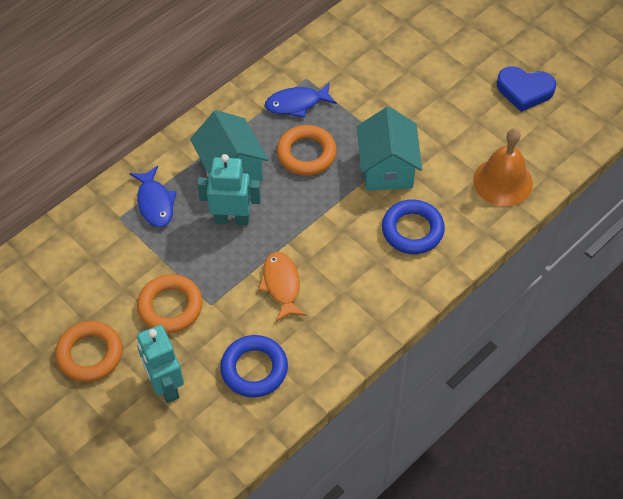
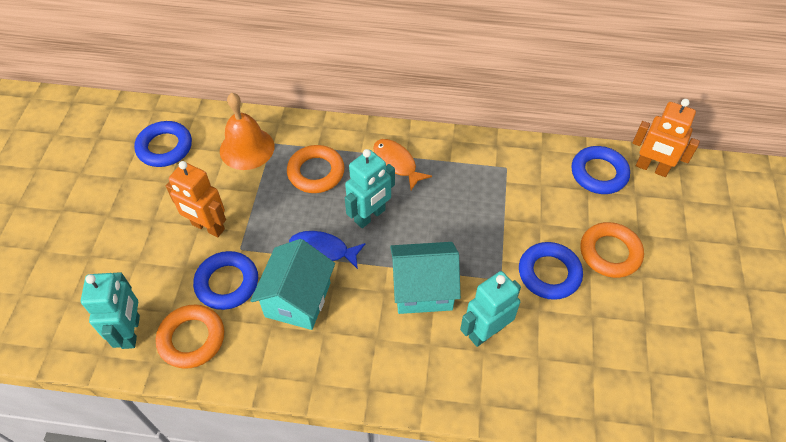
blue fish: 2 -> 1
blue heart: 1 -> 0
blue ring: 2 -> 4
orange robot: 0 -> 2
turquoise robot: 2 -> 3

